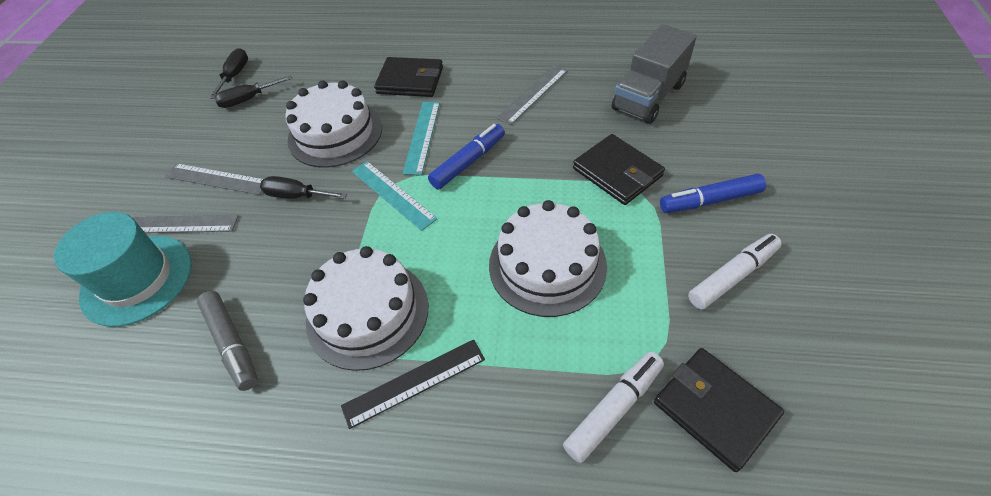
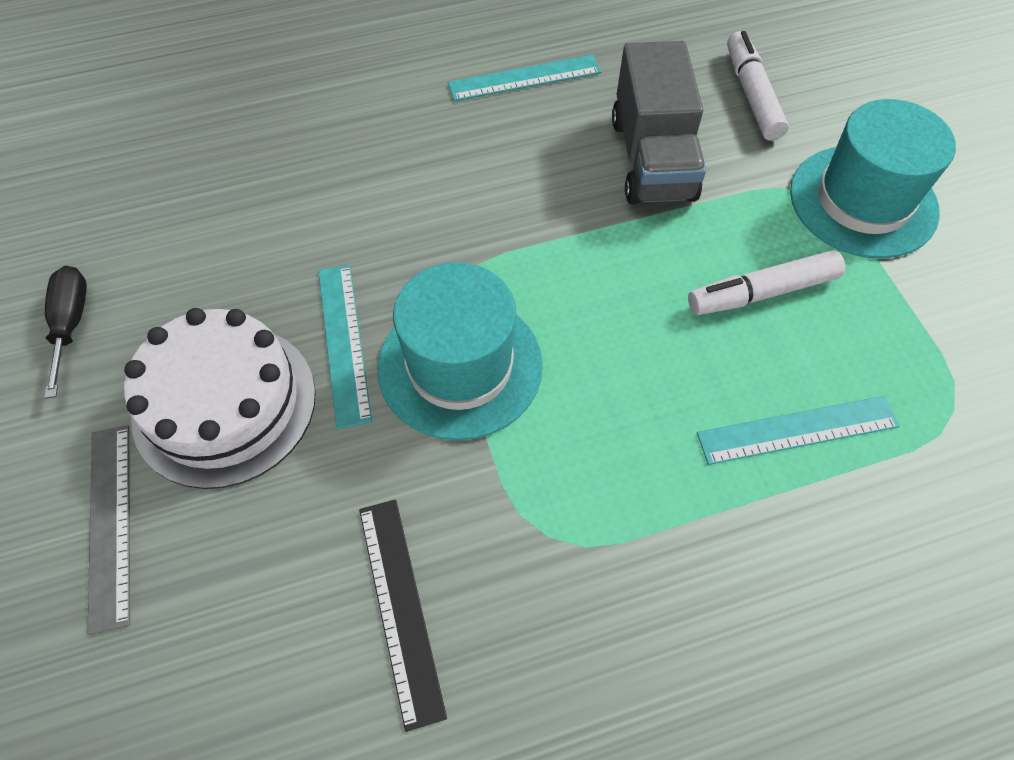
black screwdriver: 3 -> 1
black wallet: 3 -> 0
blue marker: 2 -> 0
grey marker: 1 -> 0
grey ruler: 3 -> 1
turquoise hat: 1 -> 2
turquoise ruler: 2 -> 3
white cake: 3 -> 1

